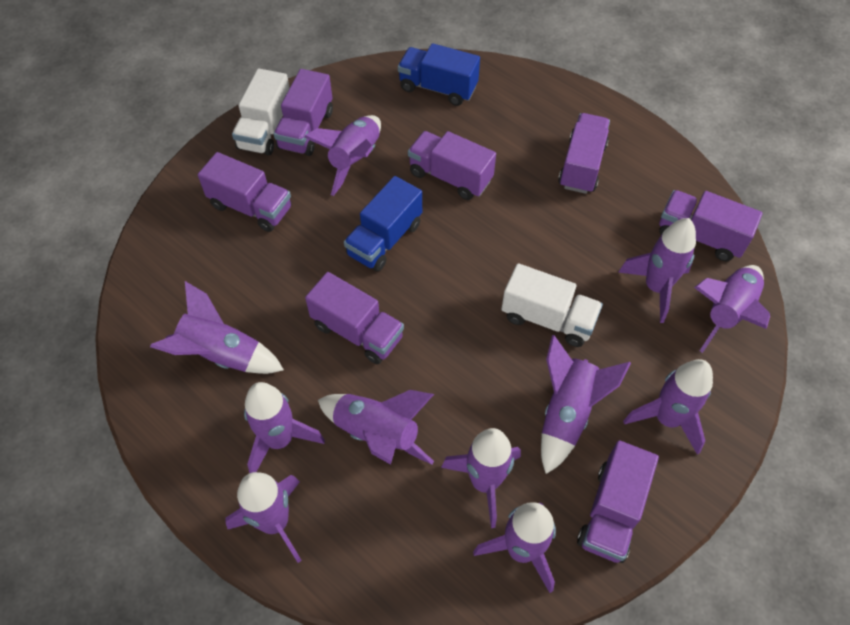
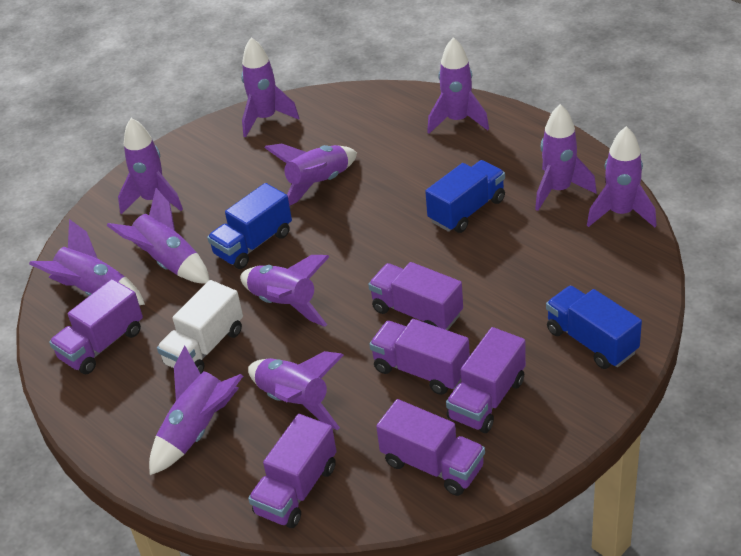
blue truck: 2 -> 3
purple truck: 7 -> 6
white truck: 2 -> 1

